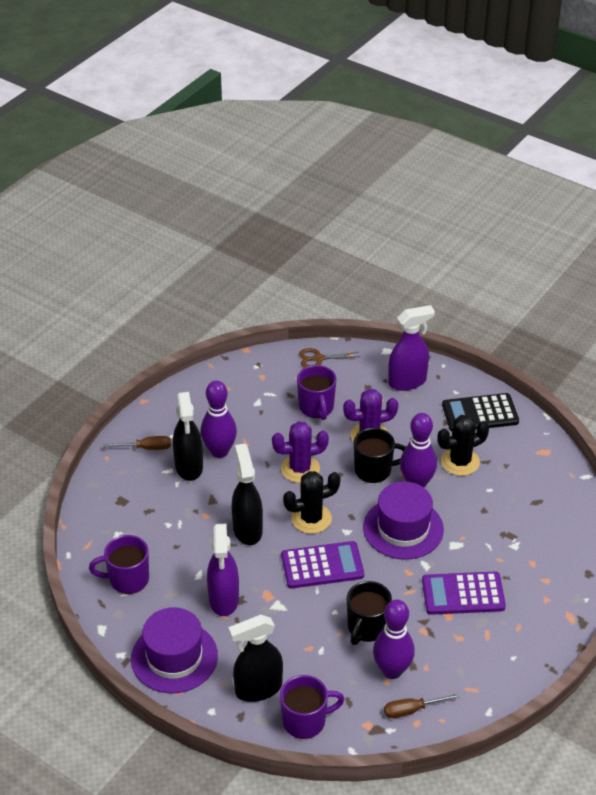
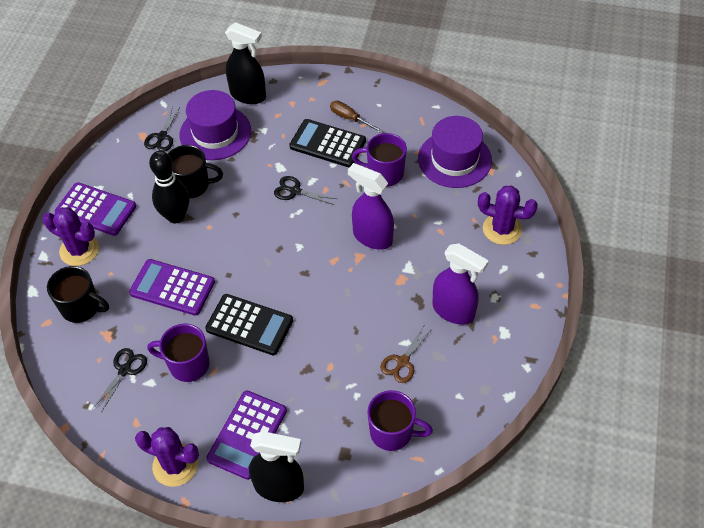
black bowling pin: 0 -> 1
black cactus: 2 -> 0
black calculator: 1 -> 2
black scissors: 0 -> 3
black spray bottle: 3 -> 2
brown screwdriver: 2 -> 1
purple bowling pin: 3 -> 0
purple cactus: 2 -> 3
purple calculator: 2 -> 3

